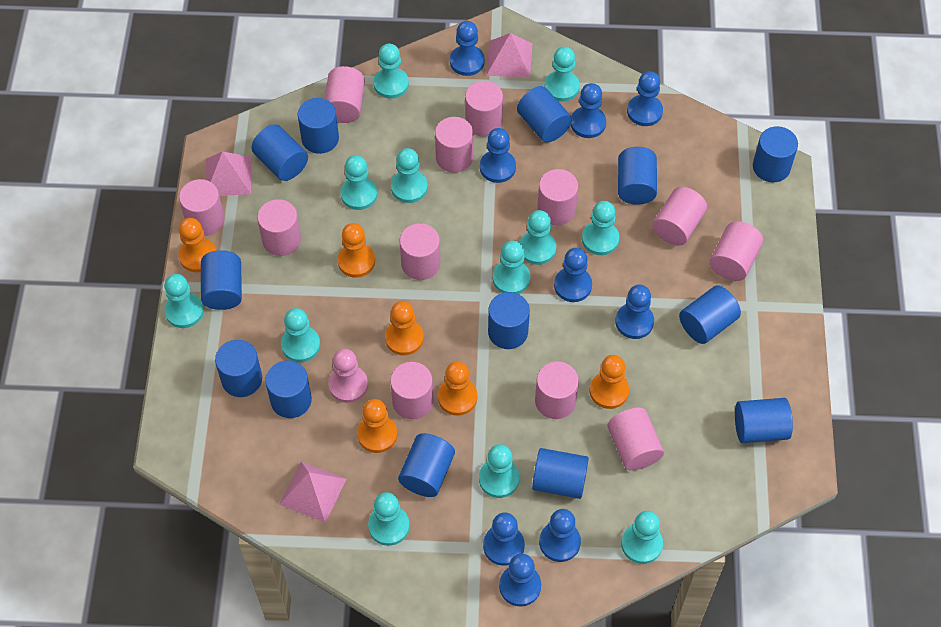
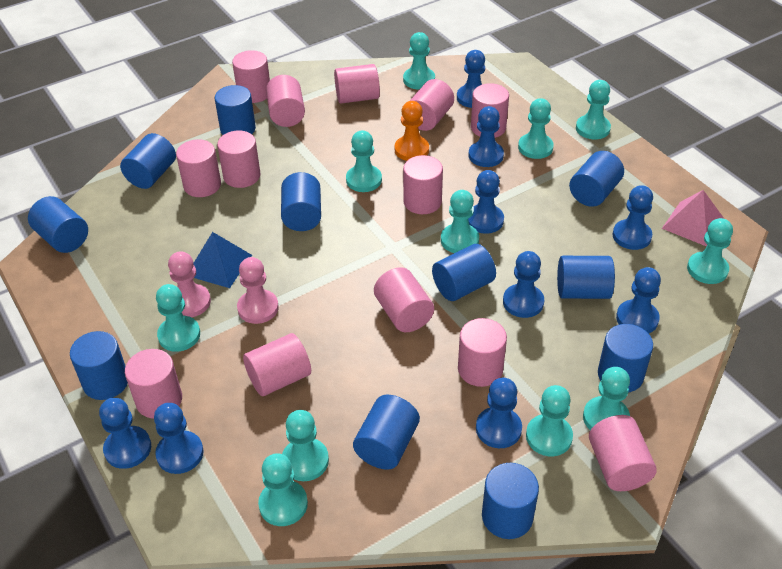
blue cylinder: 13 -> 11
blue pyramid: 0 -> 1
orange pawn: 6 -> 1
pink cylinder: 12 -> 13
pink pawn: 1 -> 2
pink pyramid: 3 -> 1
turquoise pawn: 12 -> 11

